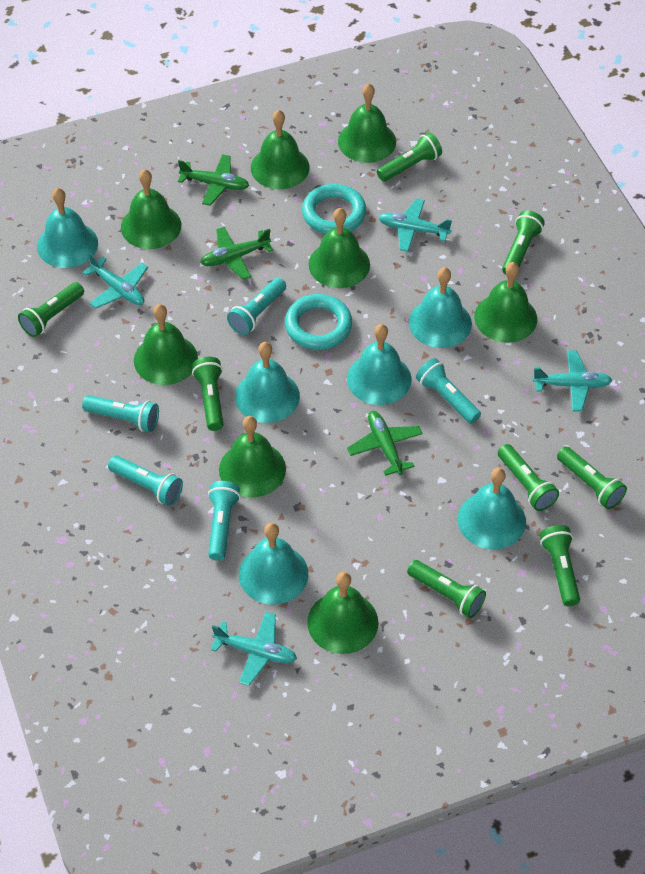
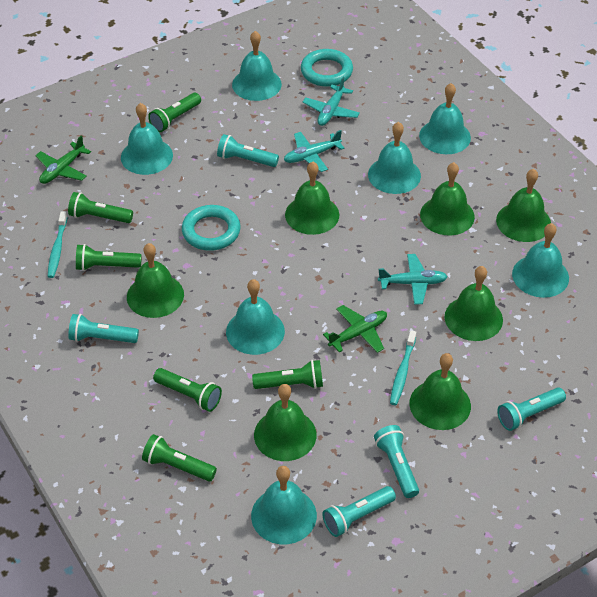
green bell: 8 -> 7
green flashlight: 8 -> 6
green plane: 3 -> 2
turquoise bell: 6 -> 7
turquoise plane: 4 -> 3
turquoise toothbrush: 0 -> 2

